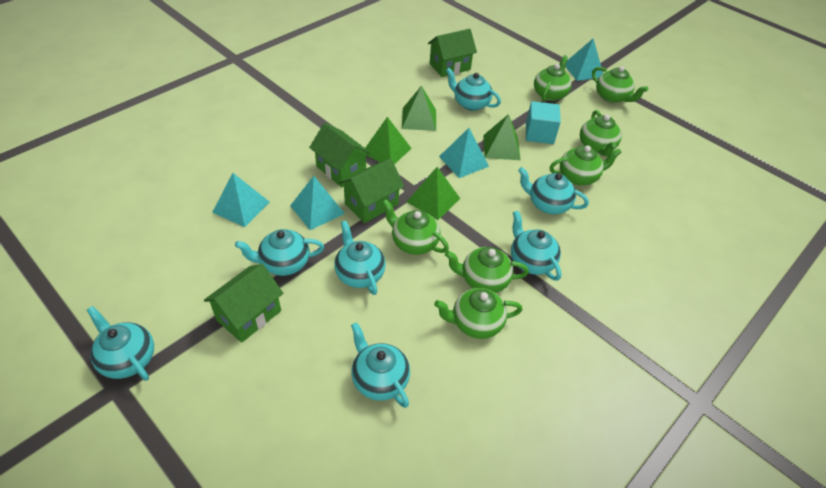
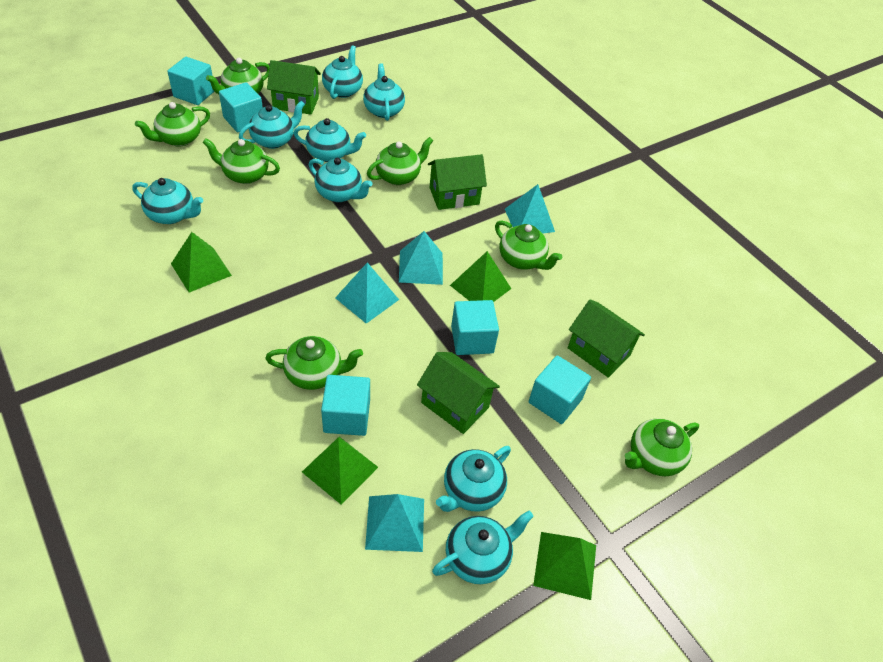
turquoise cube: 1 -> 5
turquoise teapot: 7 -> 8

